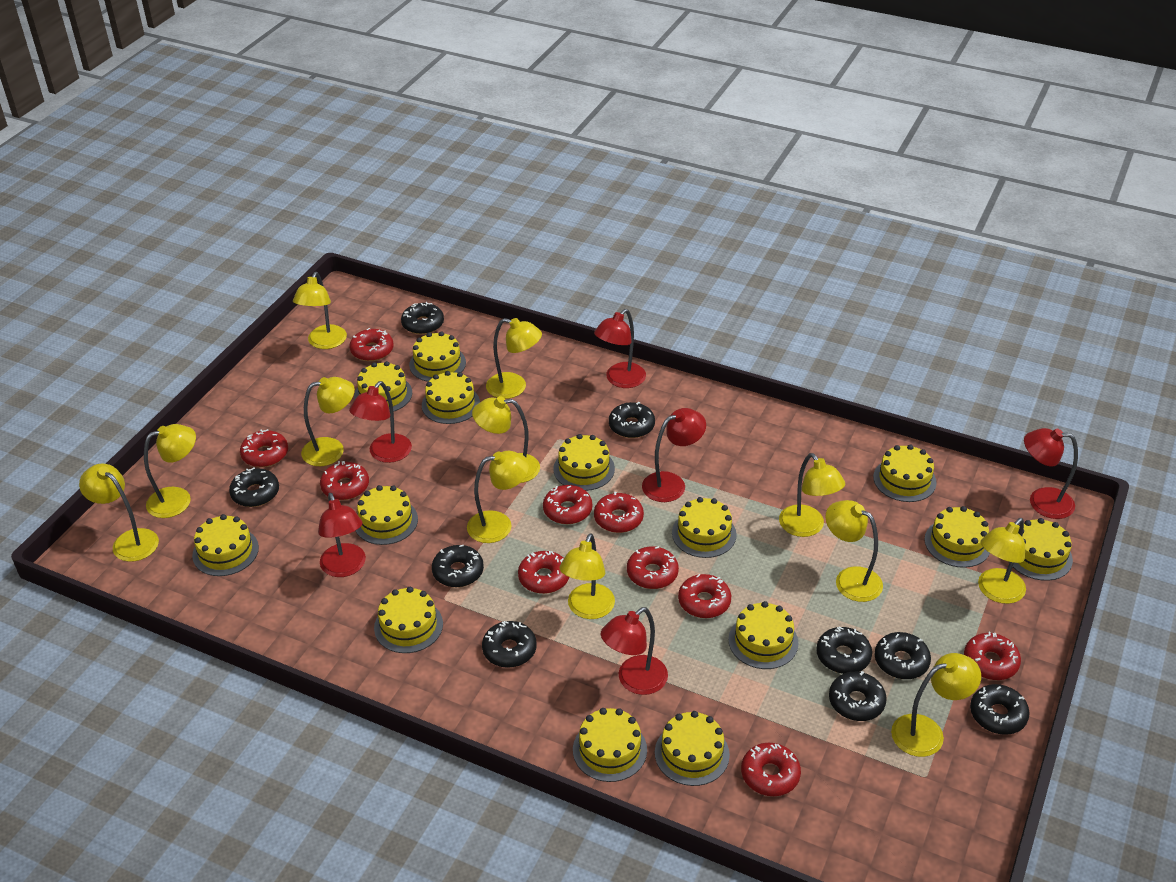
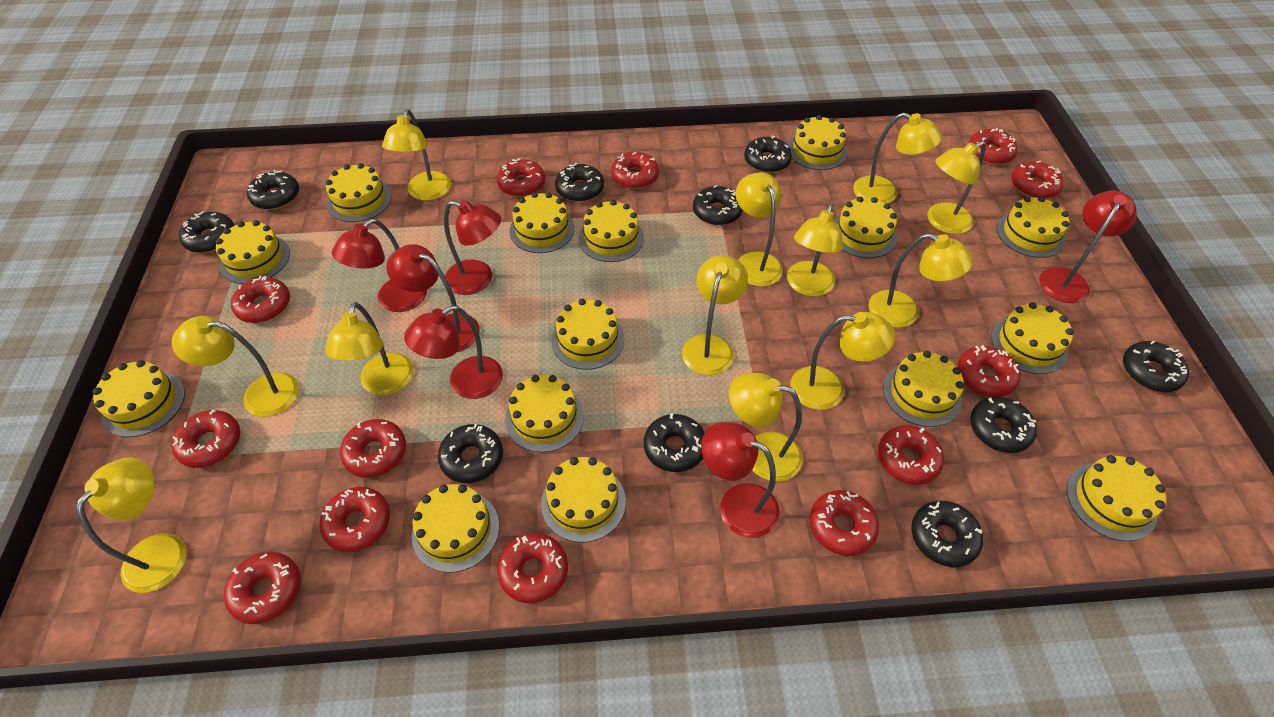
black donut: 9 -> 10
red donut: 10 -> 13
yellow cake: 14 -> 15

